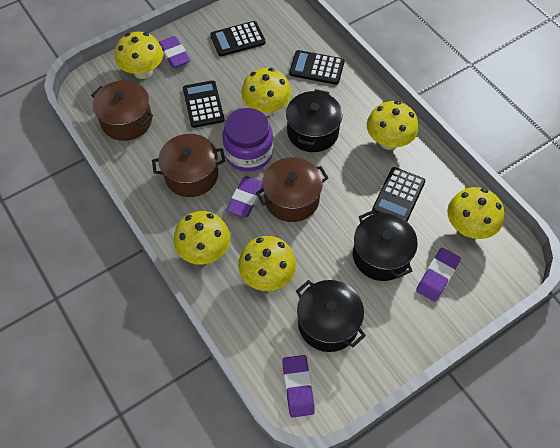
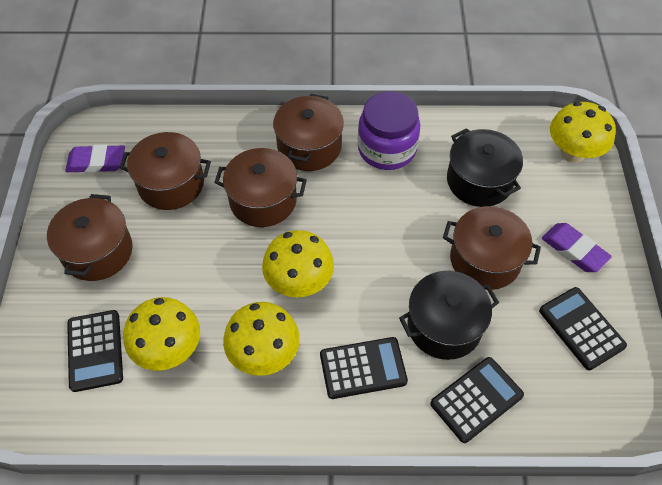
black pot: 3 -> 2
brown pot: 3 -> 5
purple eraser: 4 -> 2
yellow mushroom: 6 -> 4

